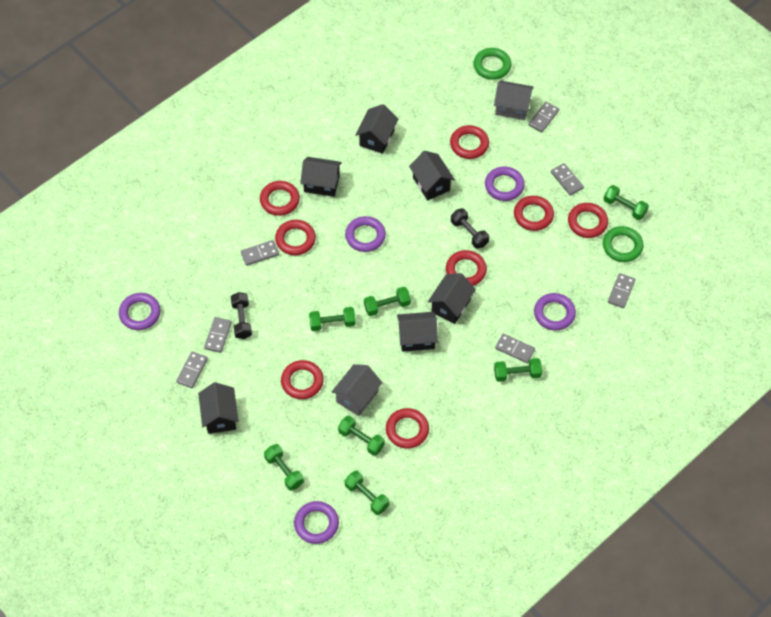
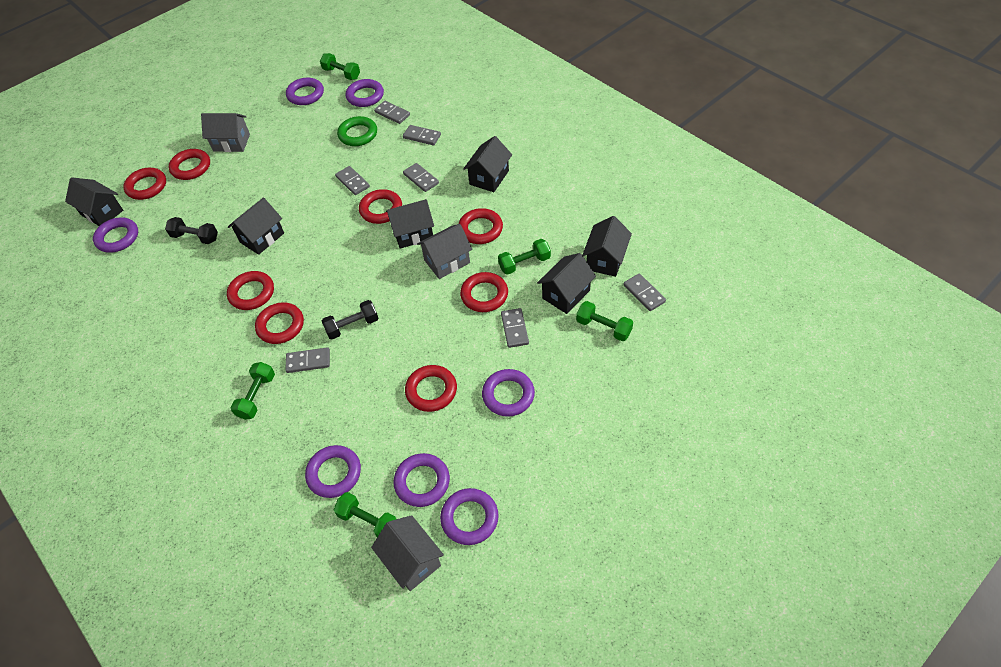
green dumbbell: 7 -> 5
green ring: 2 -> 1
grey house: 2 -> 3
purple ring: 5 -> 7

